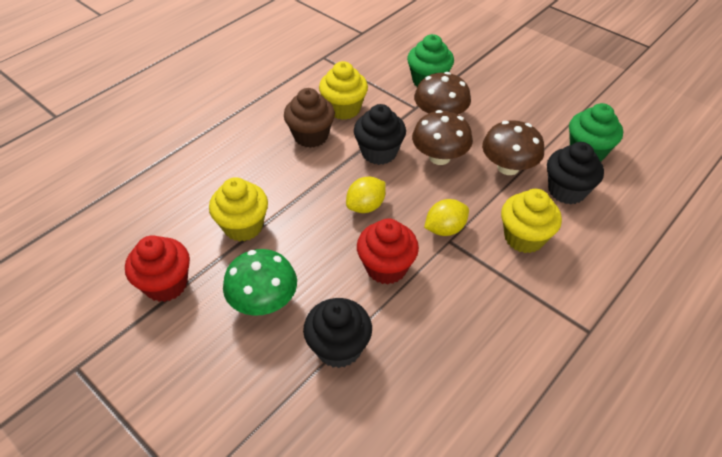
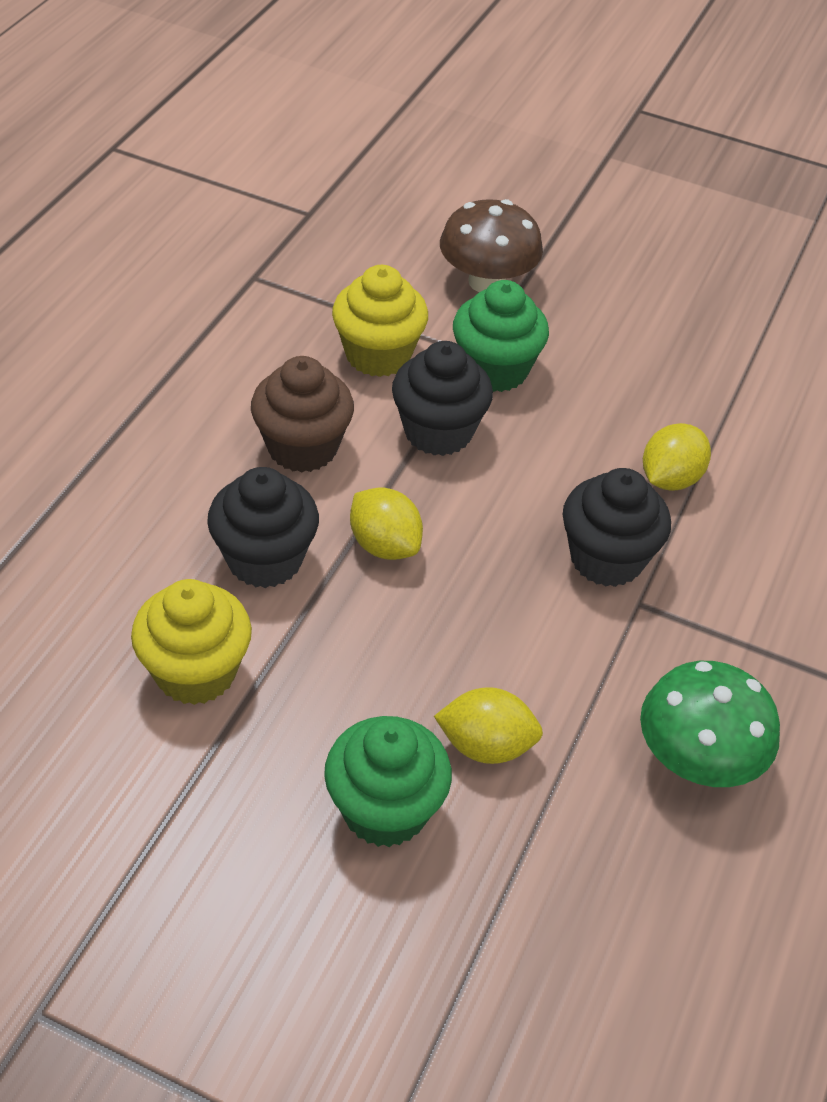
brown mushroom: 3 -> 1
red cupcake: 2 -> 0
yellow cupcake: 3 -> 2
yellow lemon: 2 -> 3

